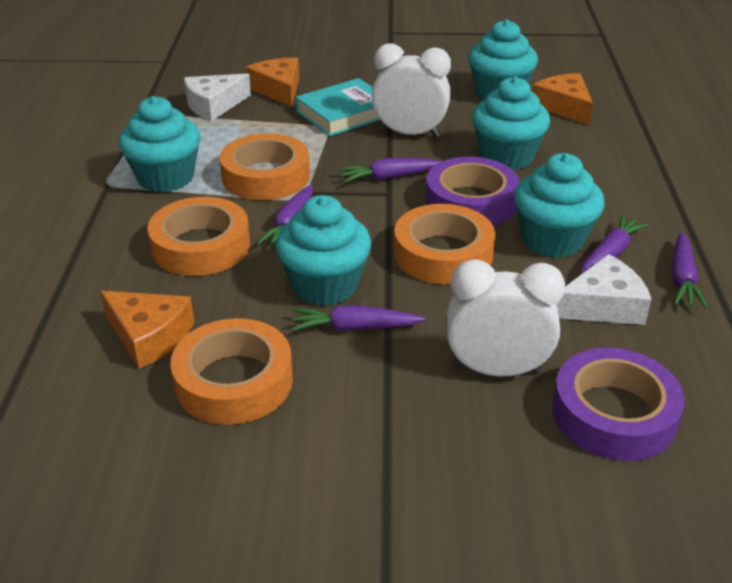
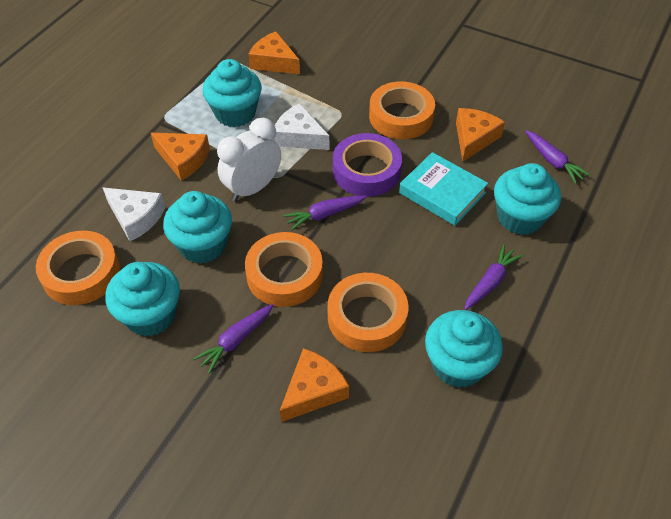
orange cheese: 3 -> 4
purple carrot: 5 -> 4
purple tape: 2 -> 1
white clock: 2 -> 1

